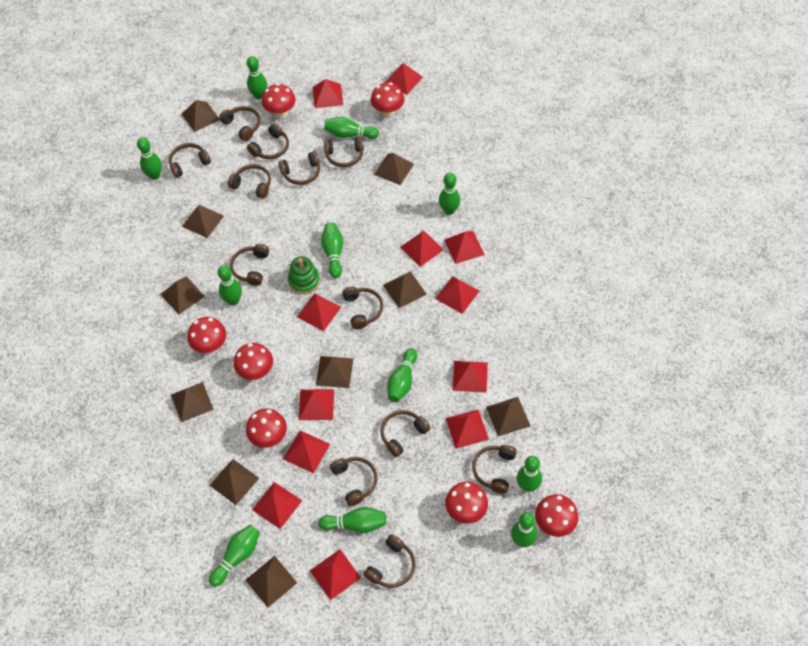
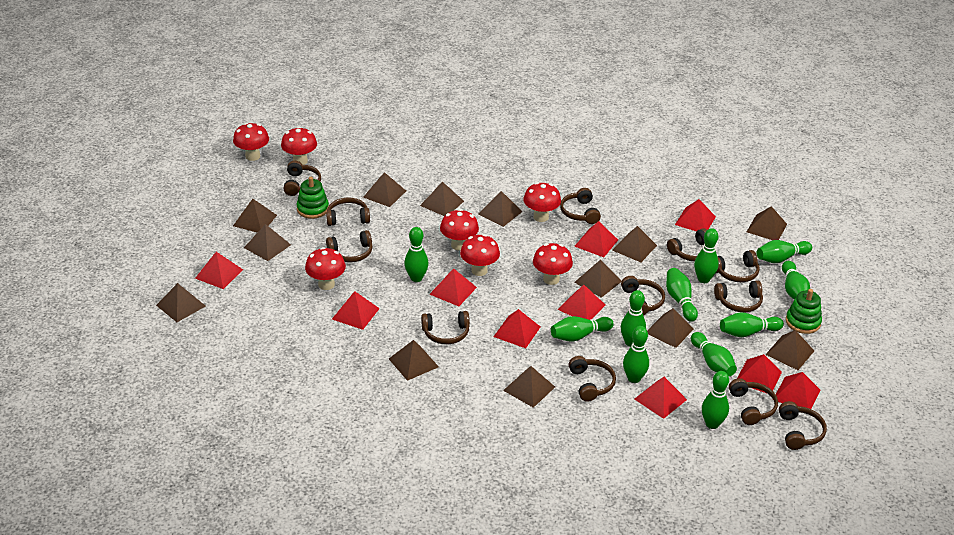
brown pyramid: 10 -> 13
green stacking toy: 1 -> 2
red pyramid: 12 -> 10

